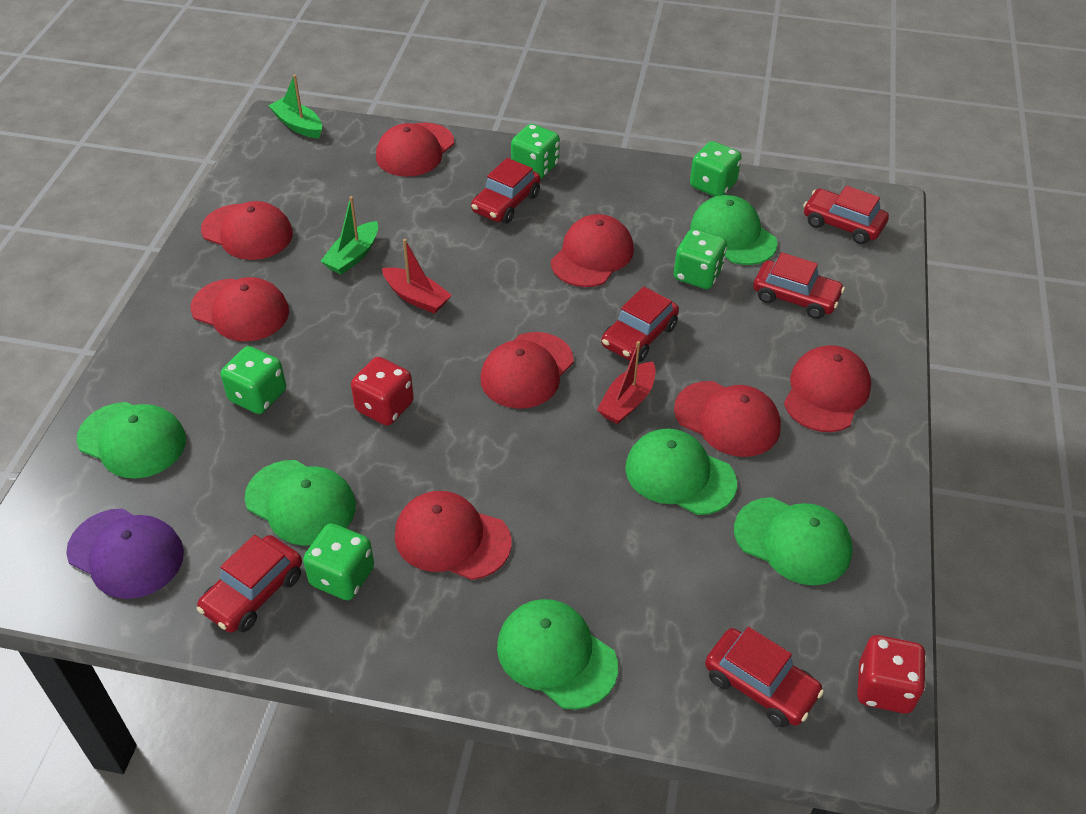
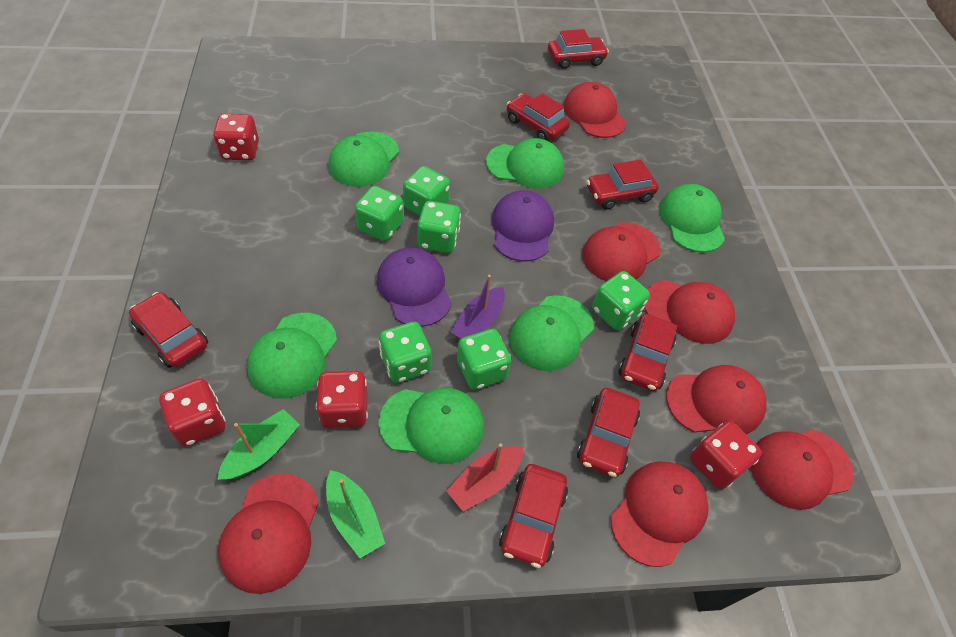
green dice: 5 -> 6
purple boat: 0 -> 1
purple cap: 1 -> 2
red boat: 2 -> 1
red cap: 8 -> 7
red car: 6 -> 7
red dice: 2 -> 4

